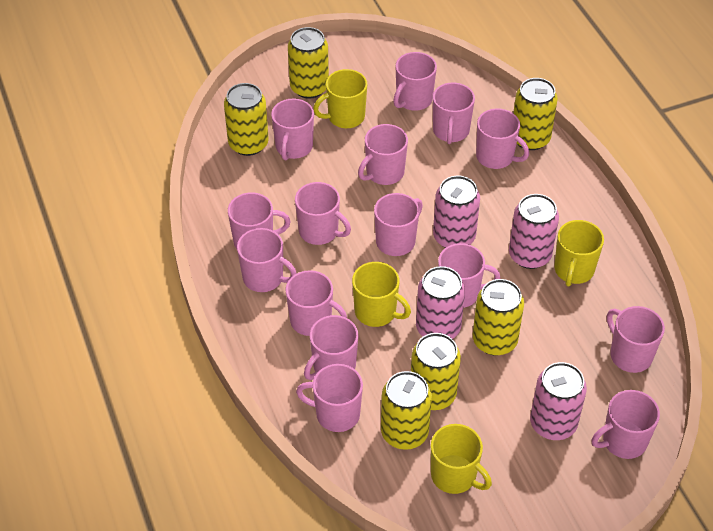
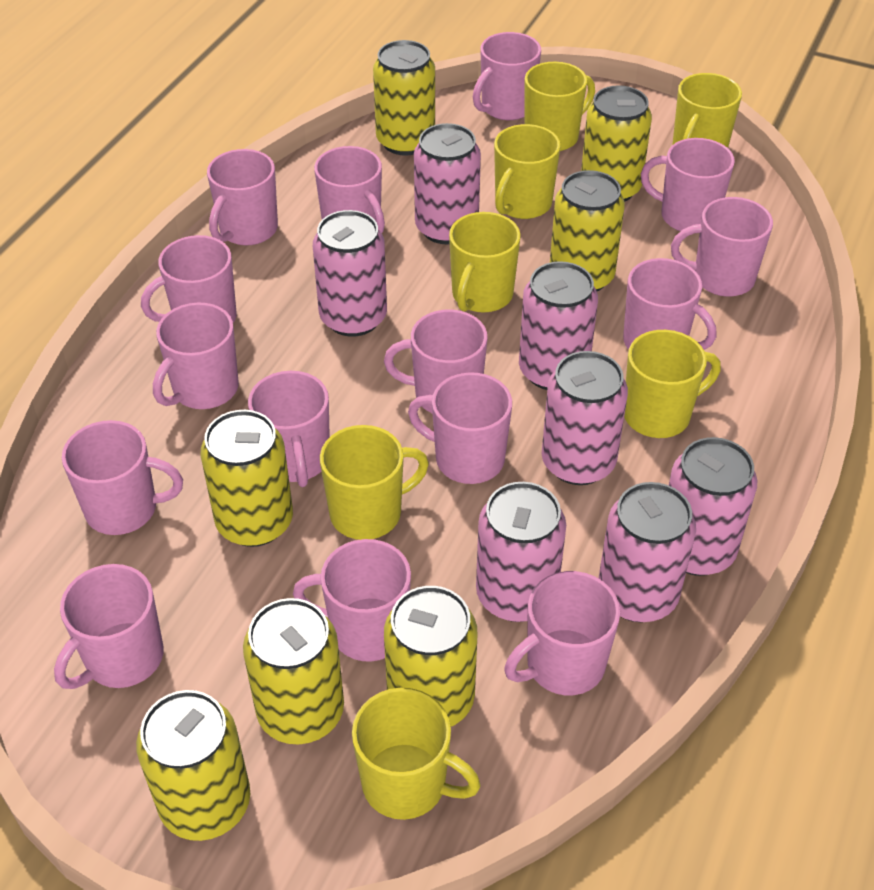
pink can: 4 -> 7
yellow can: 6 -> 7
yellow mug: 4 -> 7

